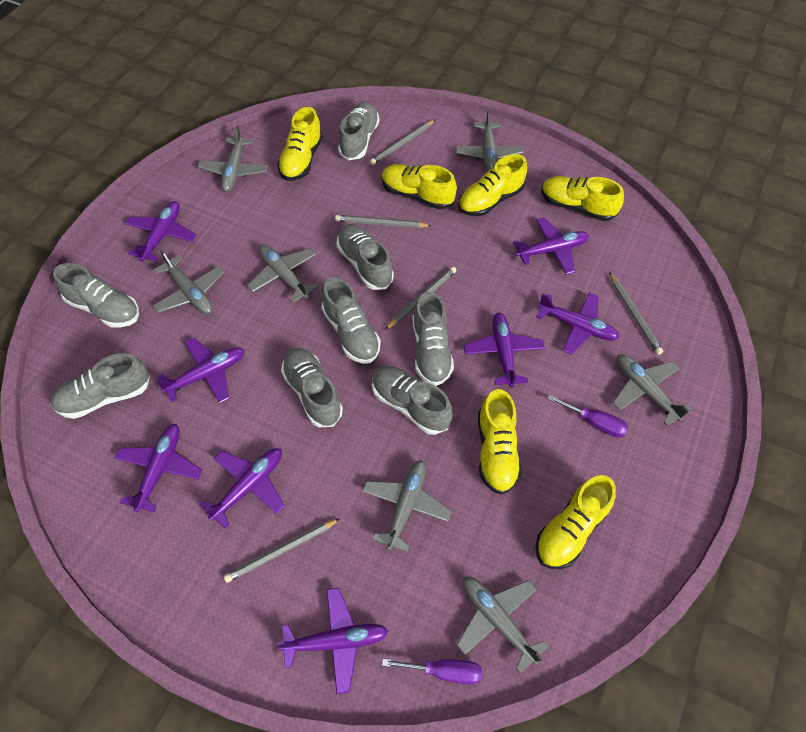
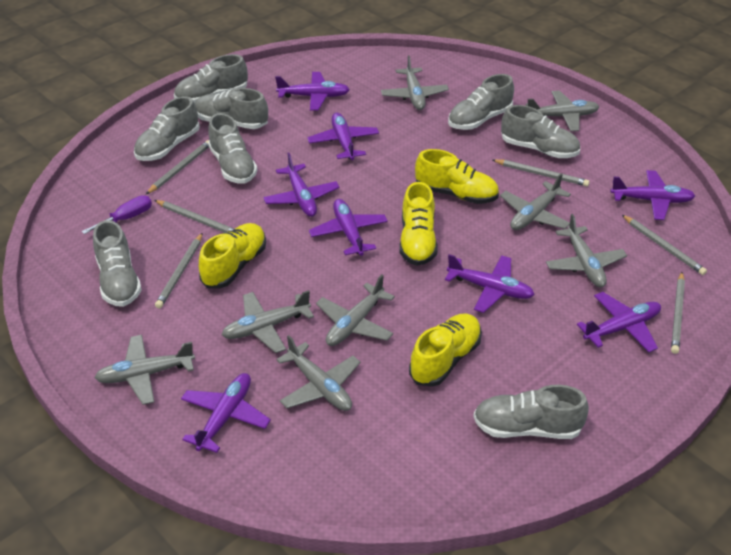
grey pencil: 5 -> 6
grey plane: 7 -> 8
purple screwdriver: 2 -> 1
yellow shoe: 6 -> 4

